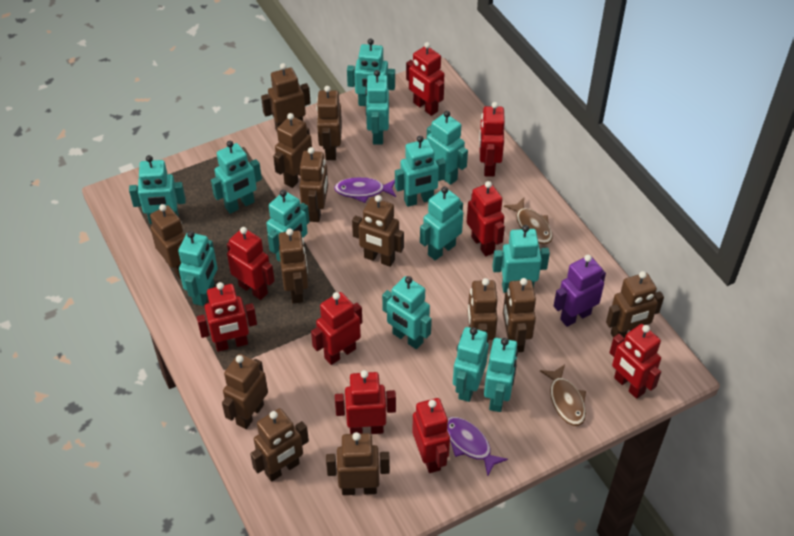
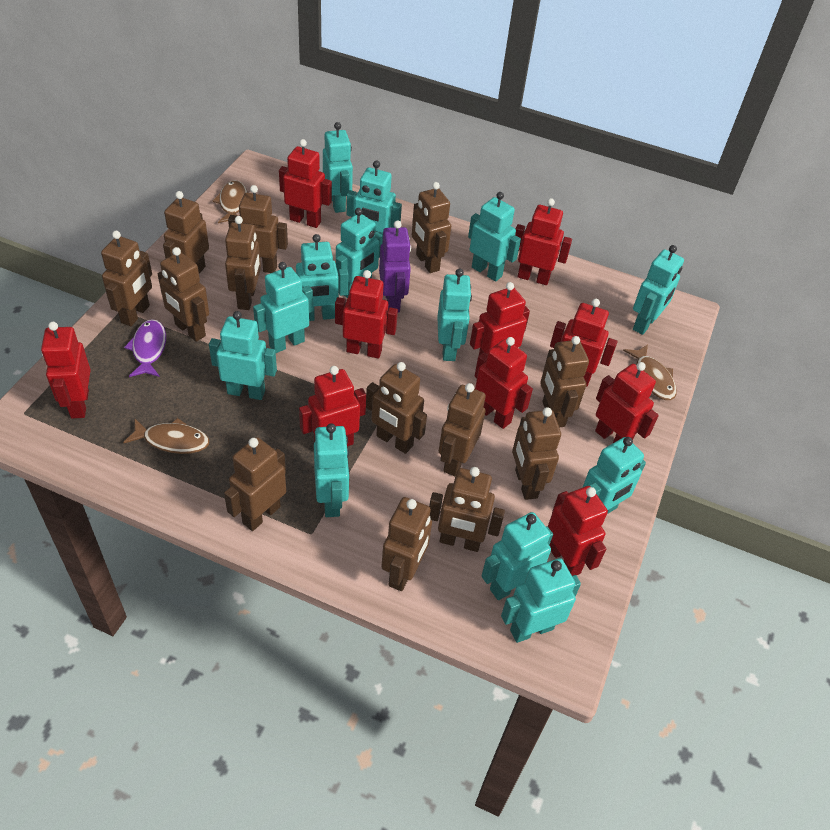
brown fish: 2 -> 3
purple fish: 2 -> 1
red robot: 9 -> 10

